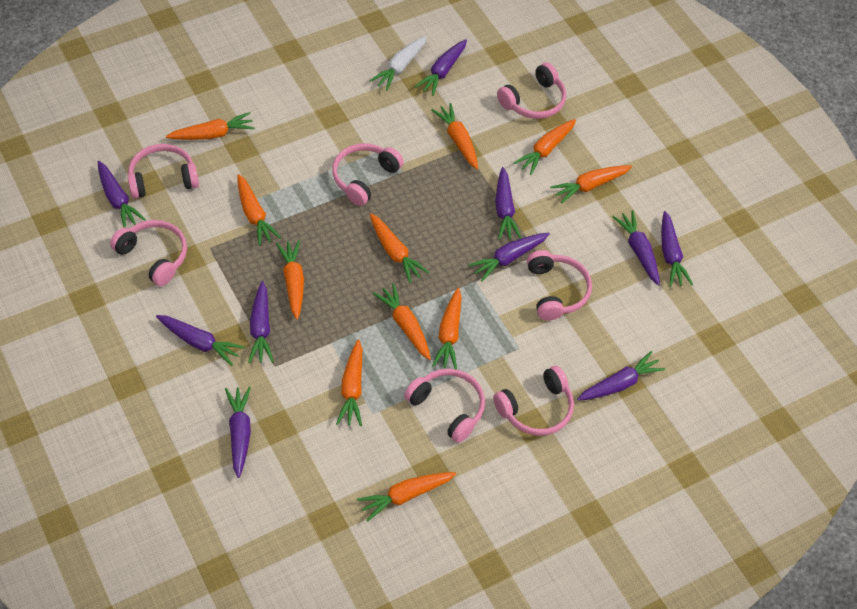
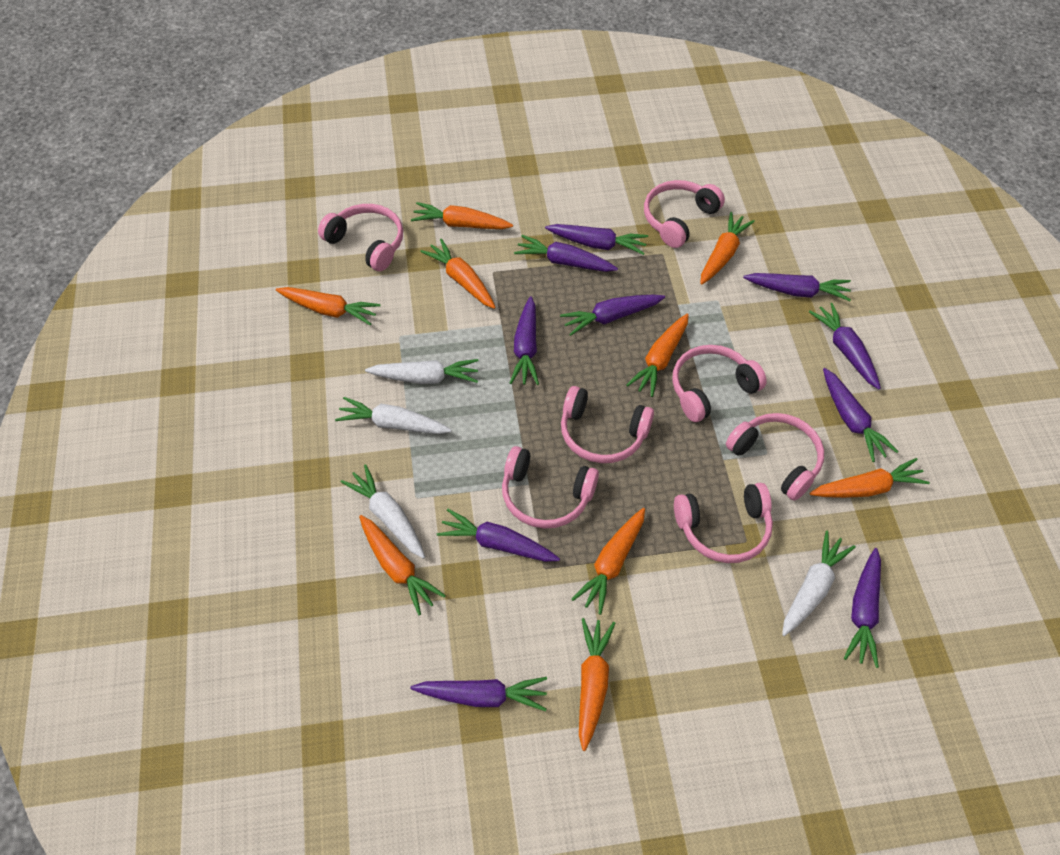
orange carrot: 11 -> 9
white carrot: 1 -> 4

